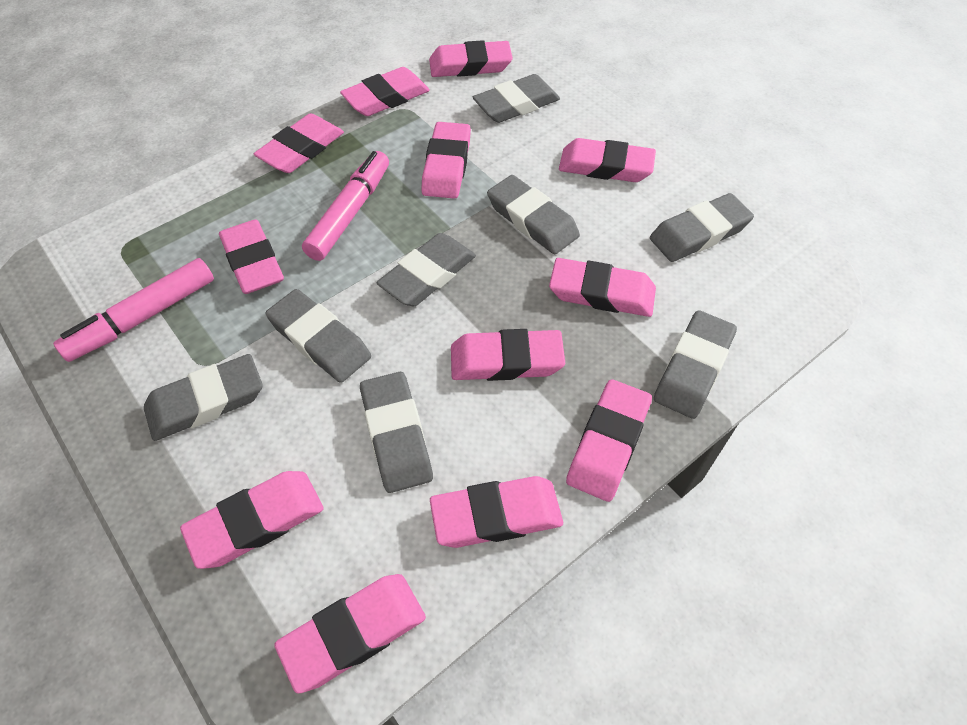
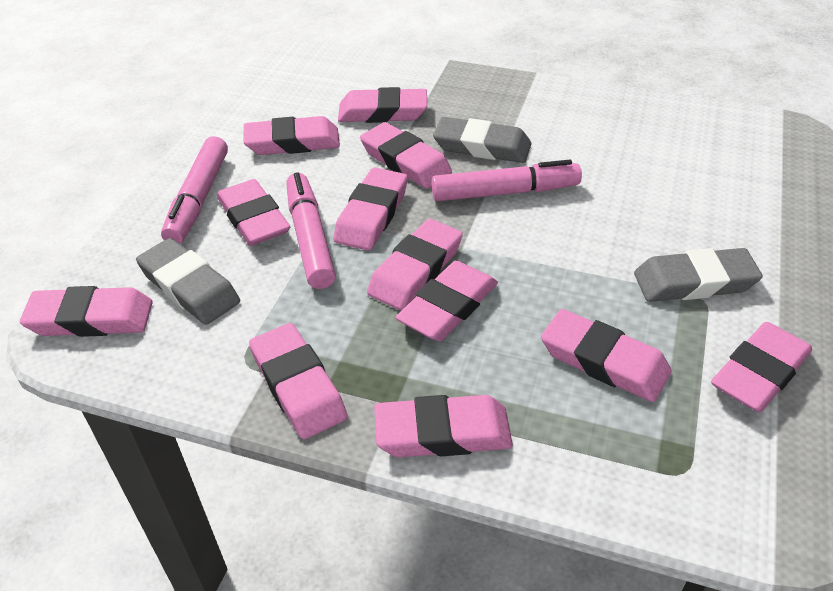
grey eraser: 8 -> 3
pink marker: 2 -> 3

